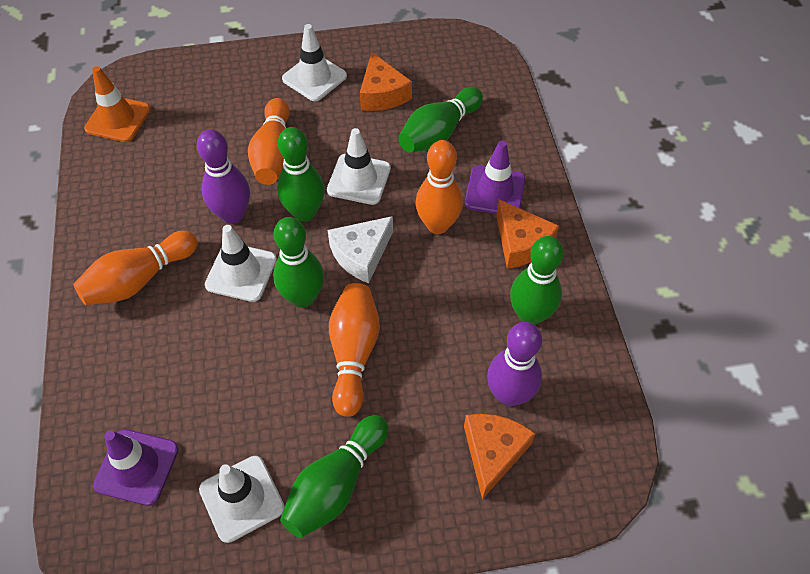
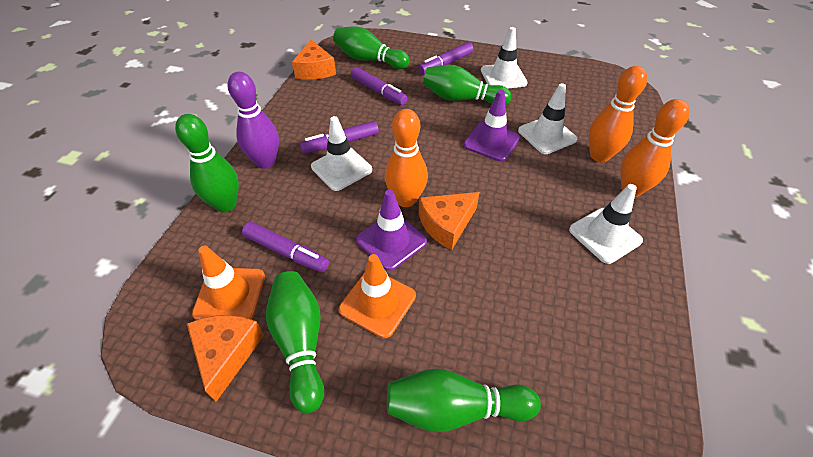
orange bowling pin: 4 -> 3
orange traffic cone: 1 -> 2
purple bowling pin: 2 -> 1
purple marker: 0 -> 4
white cheese: 1 -> 0

